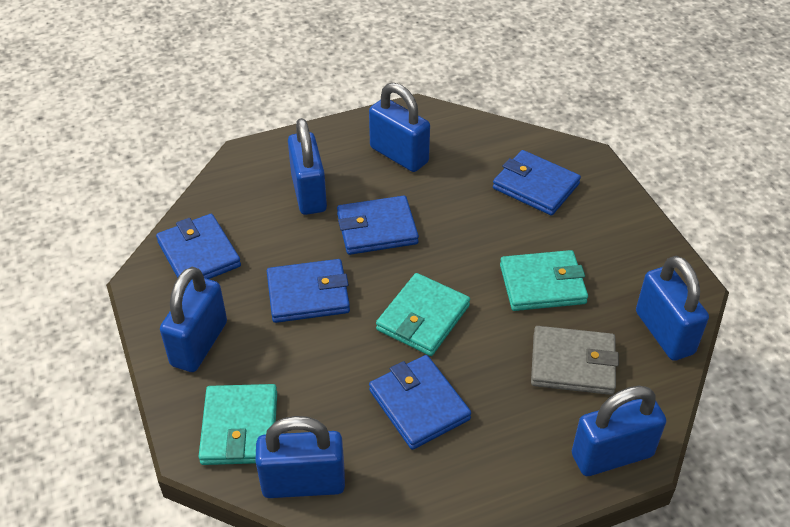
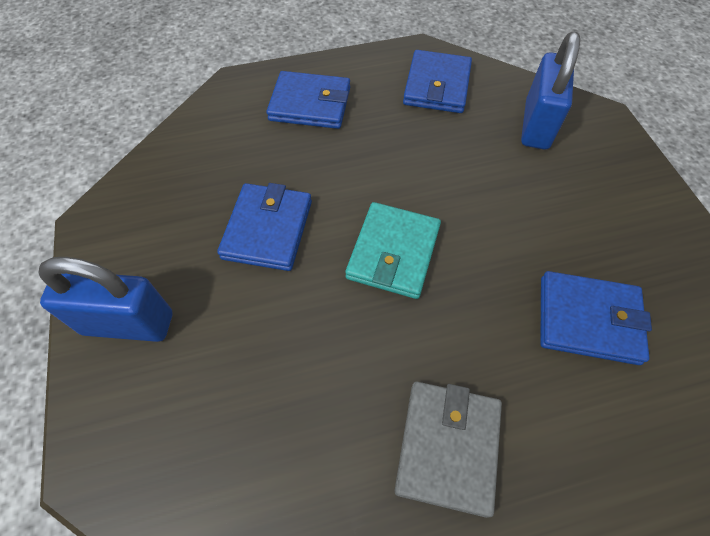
blue padlock: 6 -> 2
blue wallet: 5 -> 4
turquoise wallet: 3 -> 1

